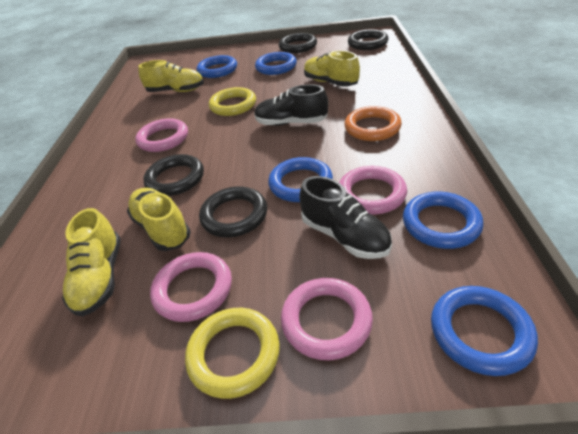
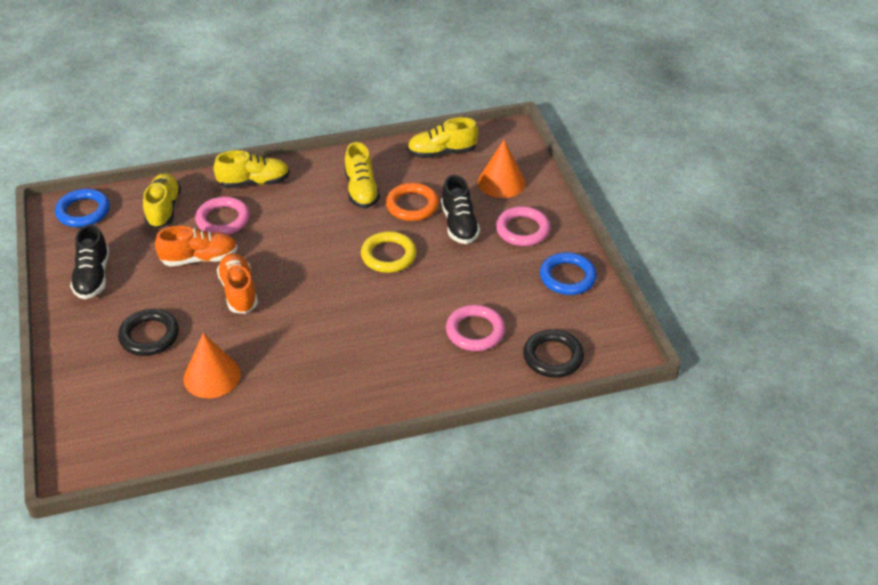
black ring: 4 -> 2
blue ring: 5 -> 2
orange cone: 0 -> 2
orange shoe: 0 -> 2
pink ring: 4 -> 3
yellow ring: 2 -> 1

